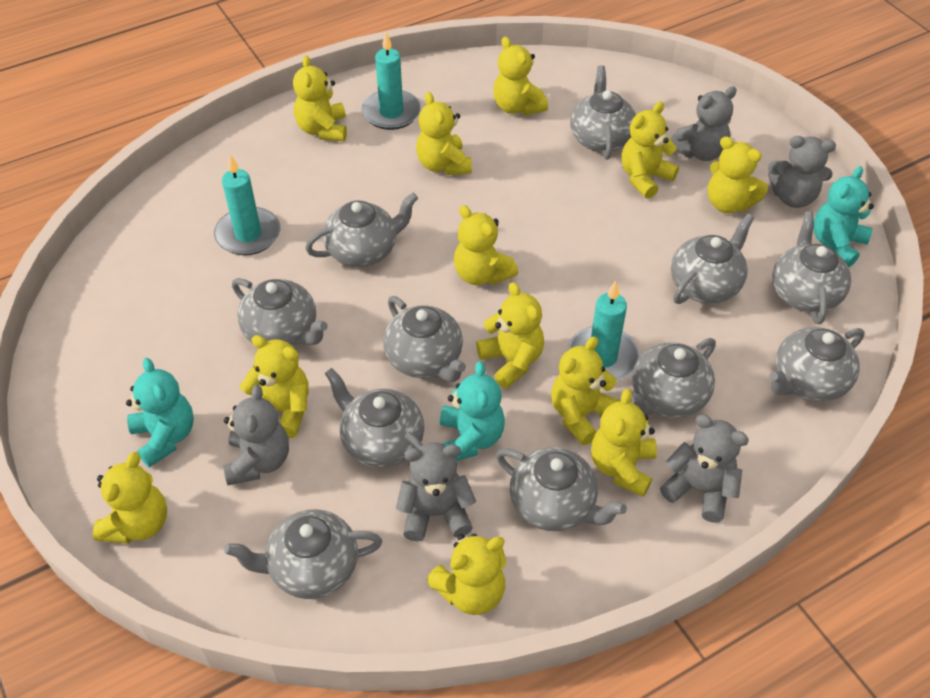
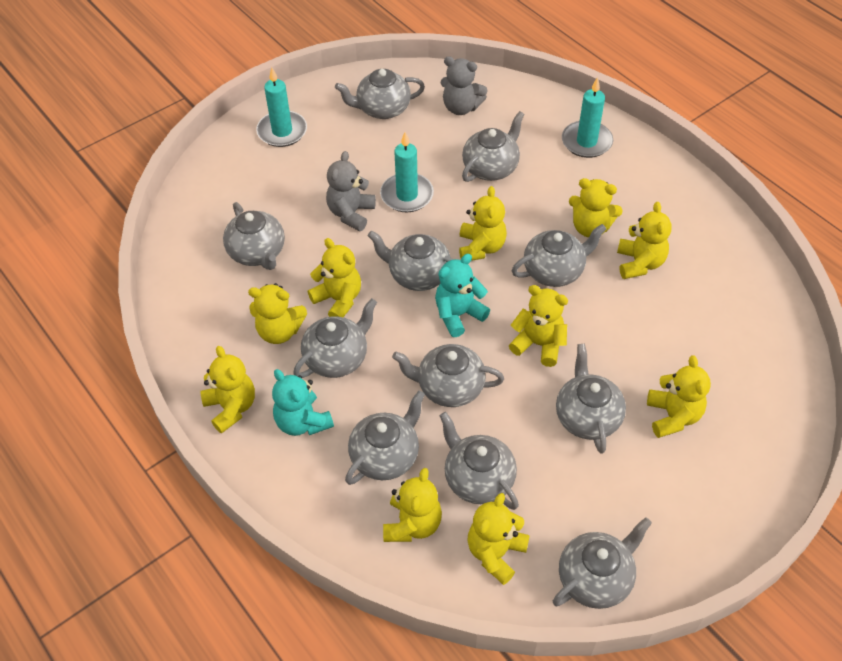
grey teddy bear: 5 -> 2
turquoise teddy bear: 3 -> 2
yellow teddy bear: 12 -> 10

